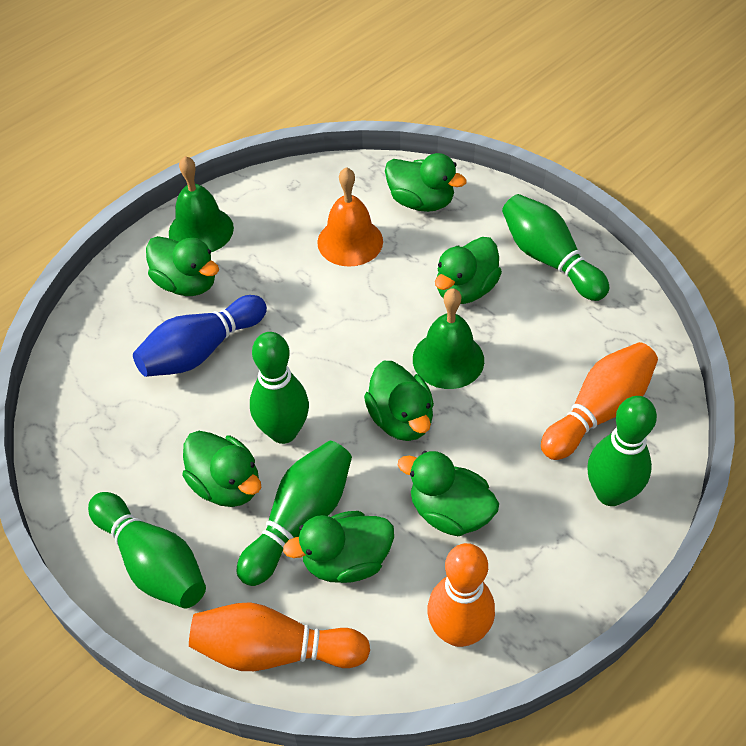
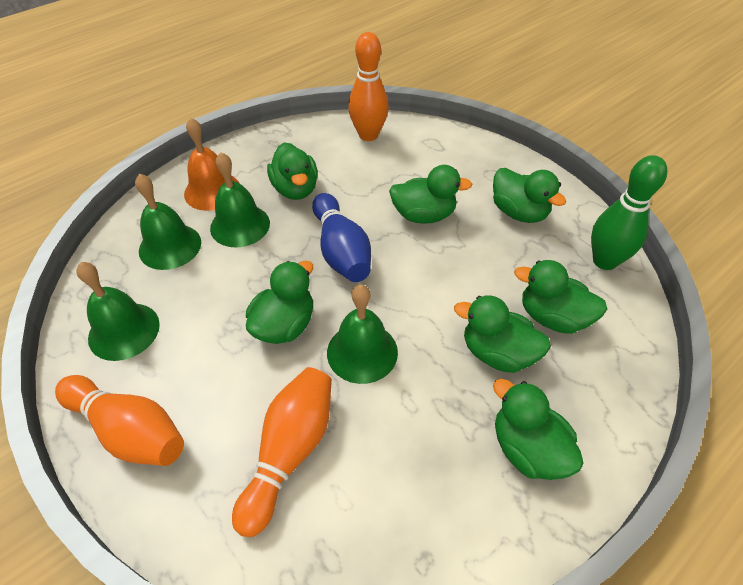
green bell: 2 -> 4
green bowling pin: 5 -> 1

